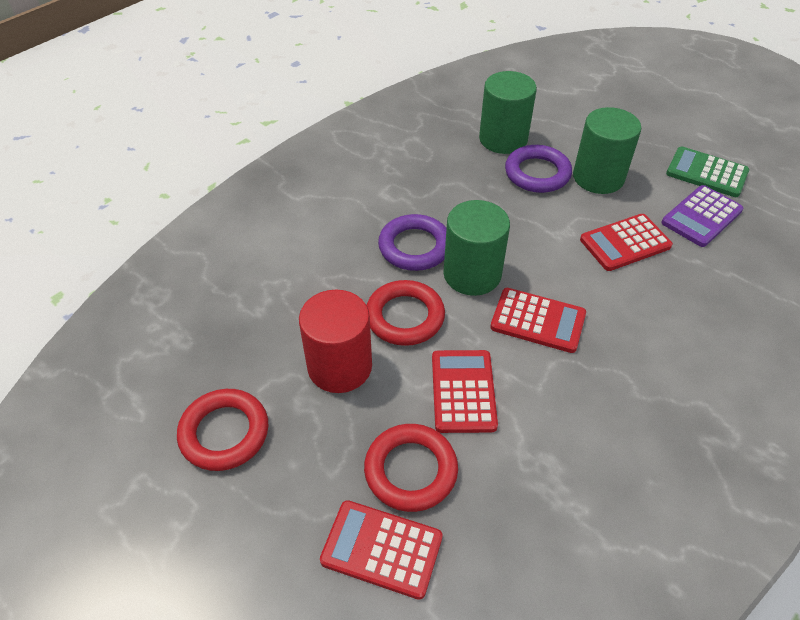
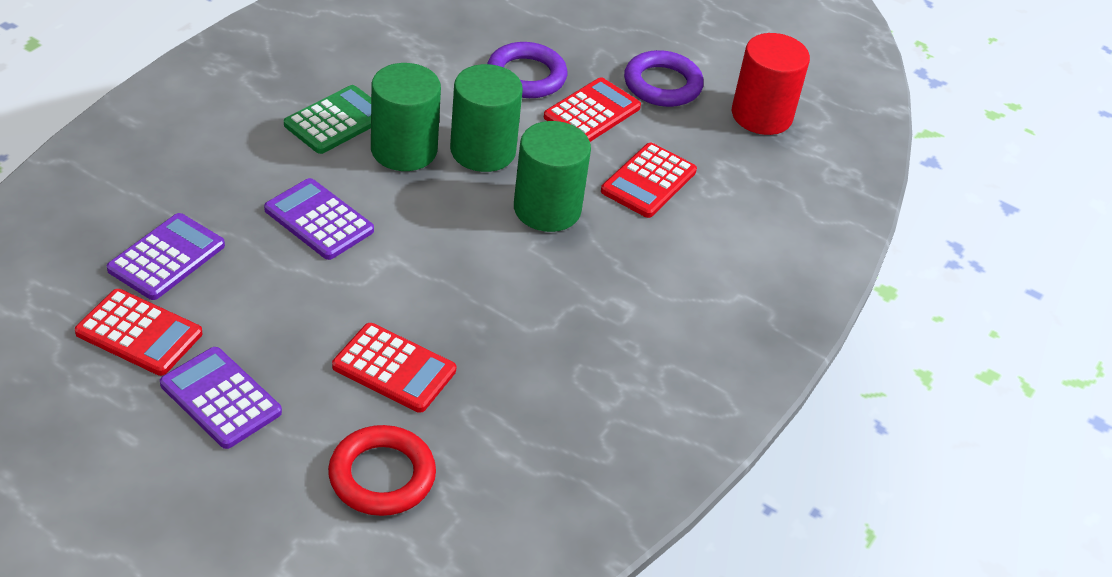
purple calculator: 1 -> 3
red ring: 3 -> 1

